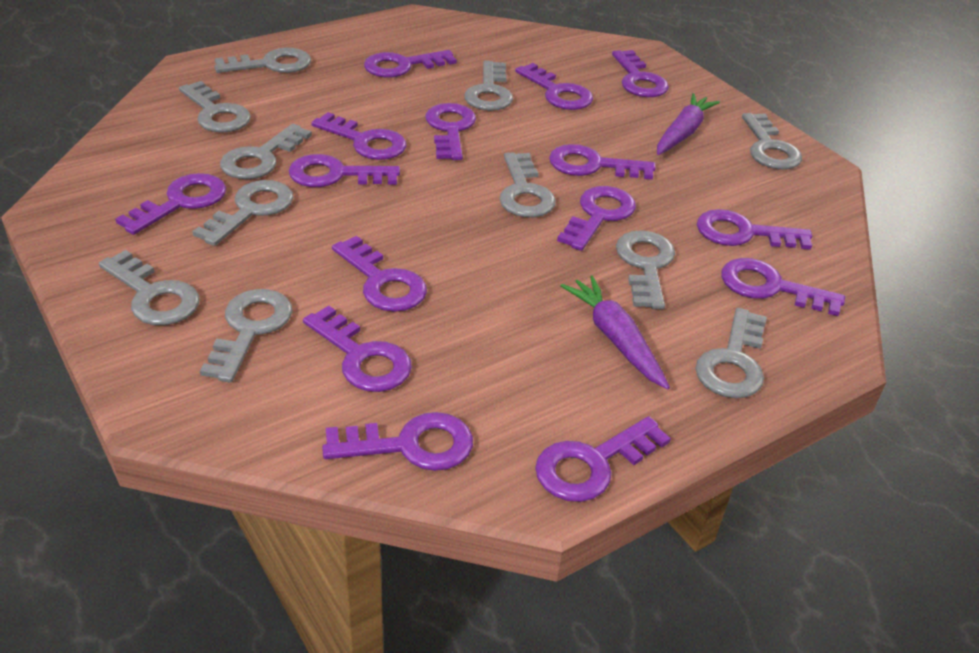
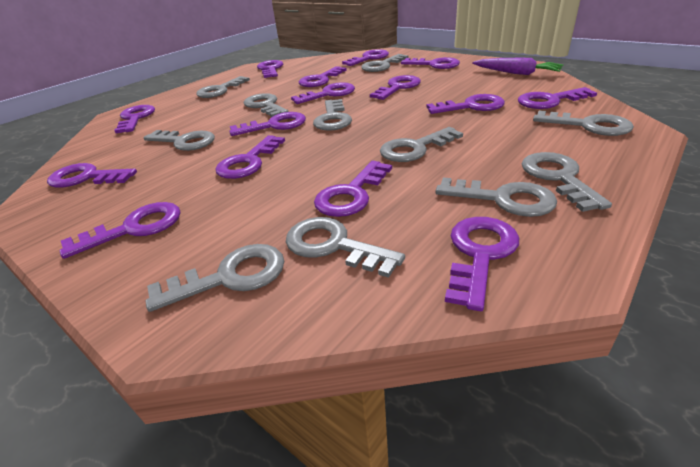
purple carrot: 2 -> 1

